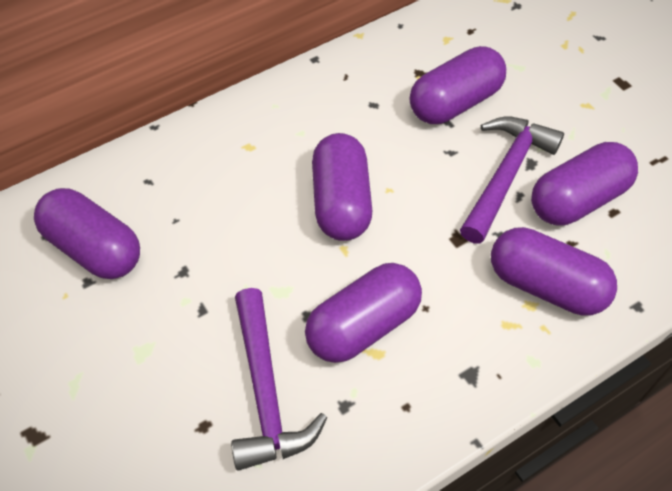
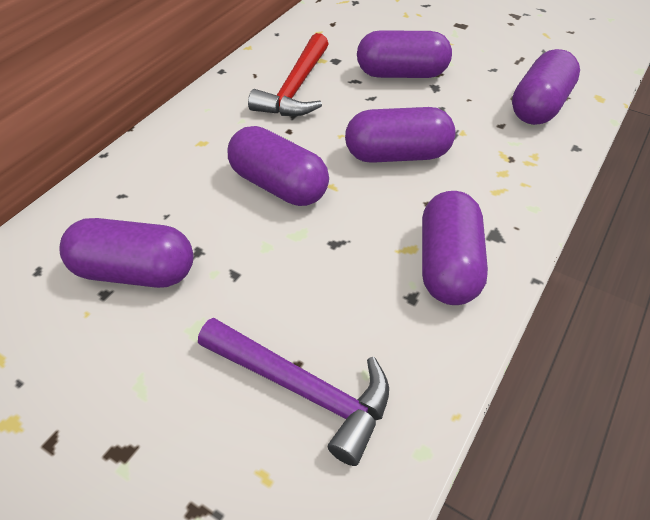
purple hammer: 2 -> 1
red hammer: 0 -> 1

